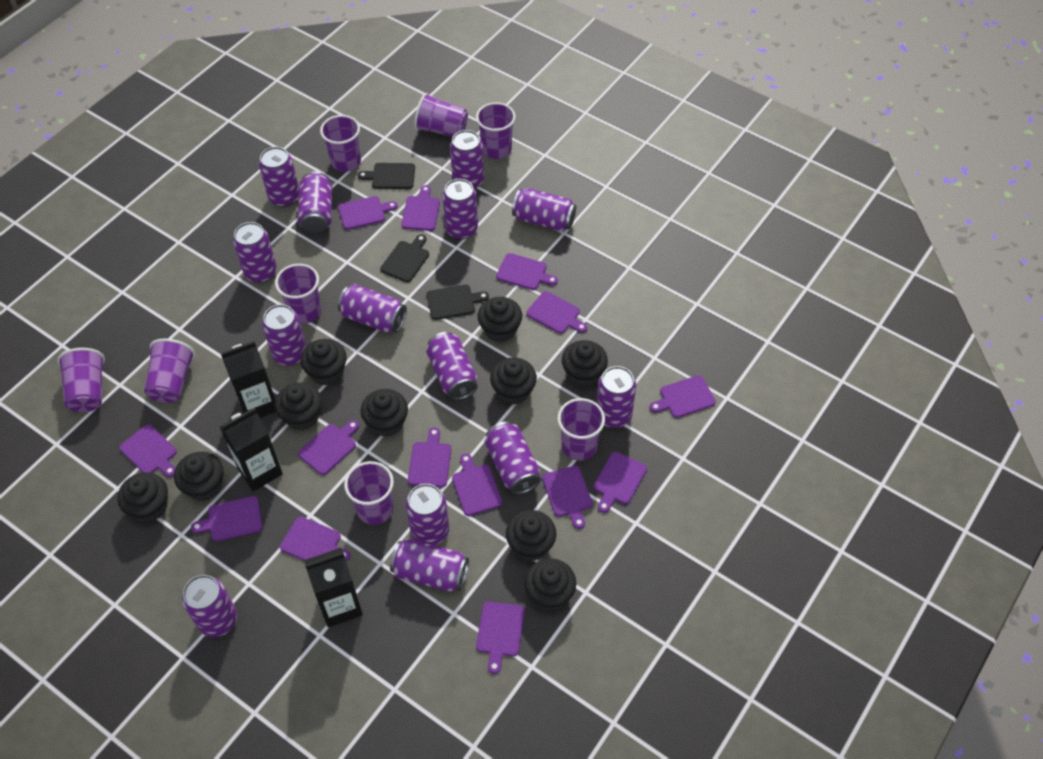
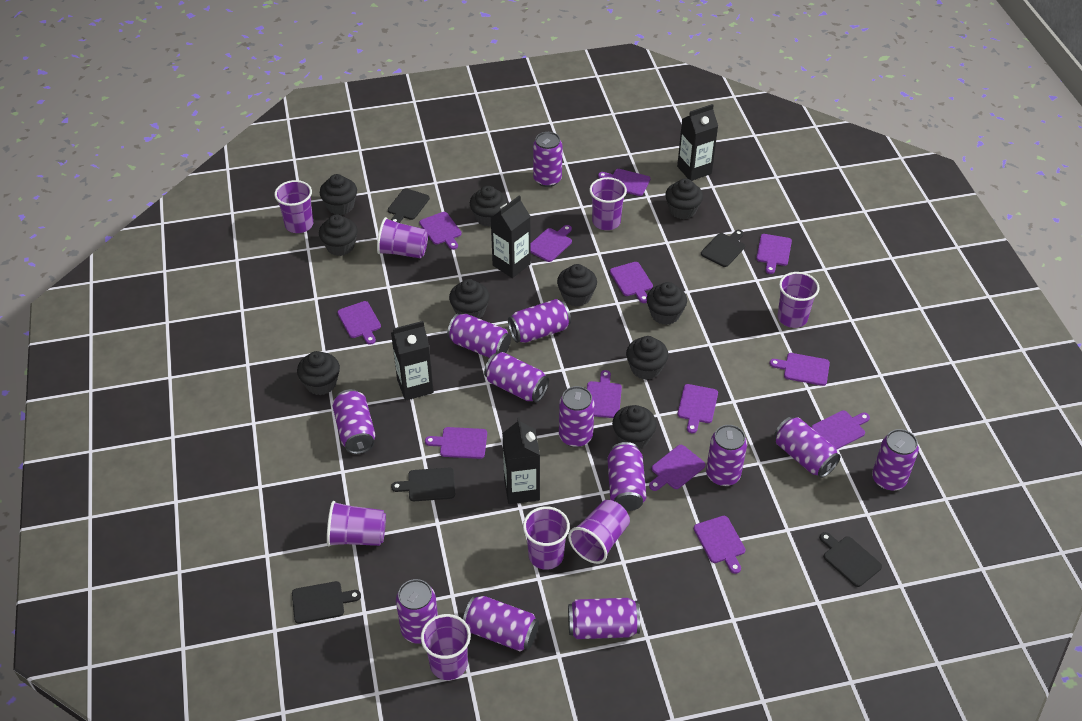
black carton: 3 -> 4
black cutting board: 3 -> 5
purple can: 14 -> 13
purple cutting board: 14 -> 13

